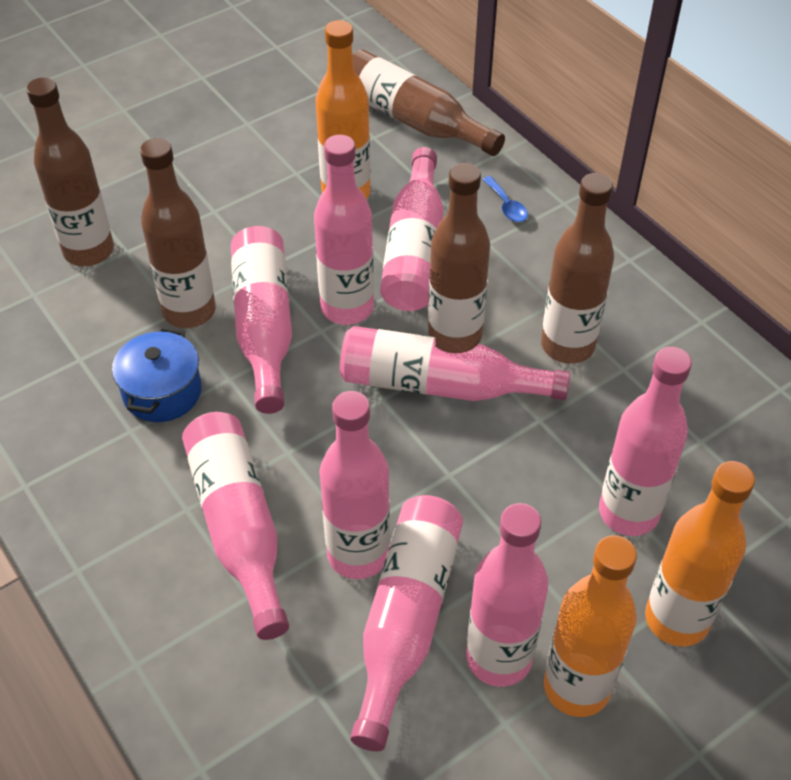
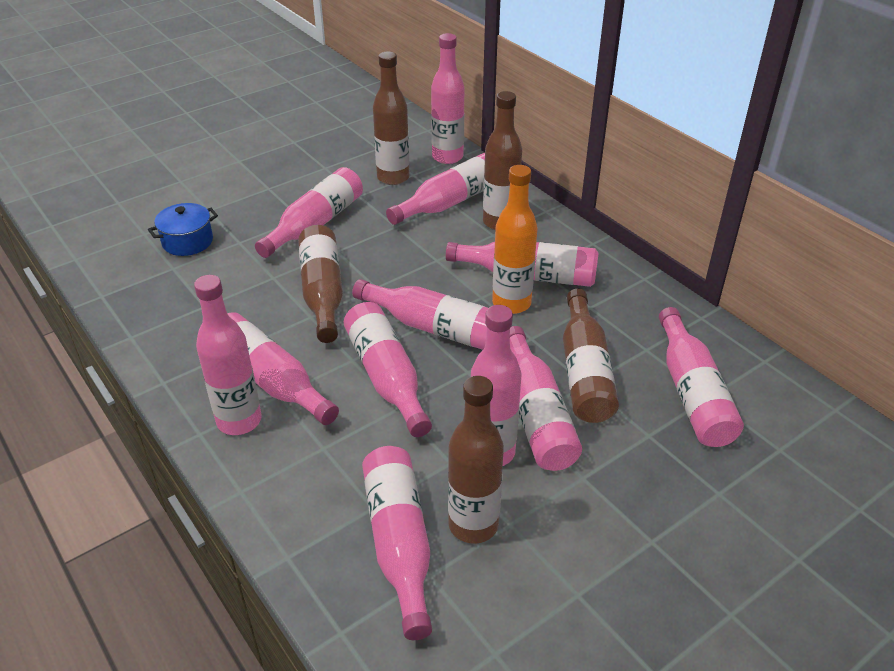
blue spoon: 1 -> 0
orange bottle: 3 -> 1
pink bottle: 9 -> 12

